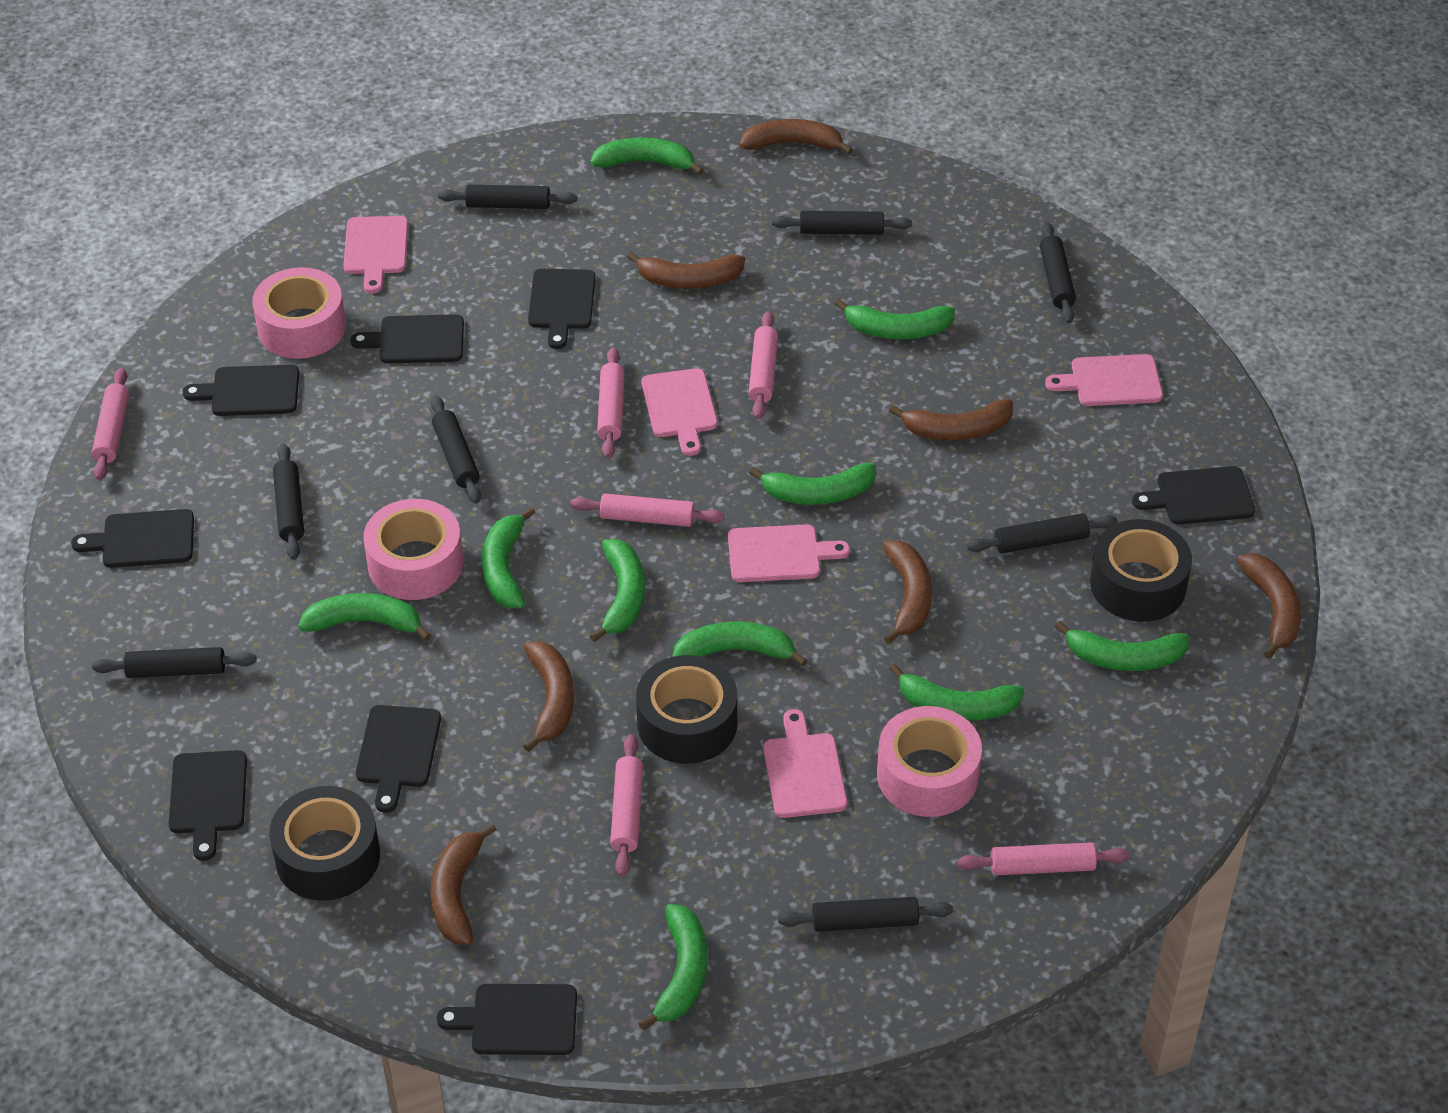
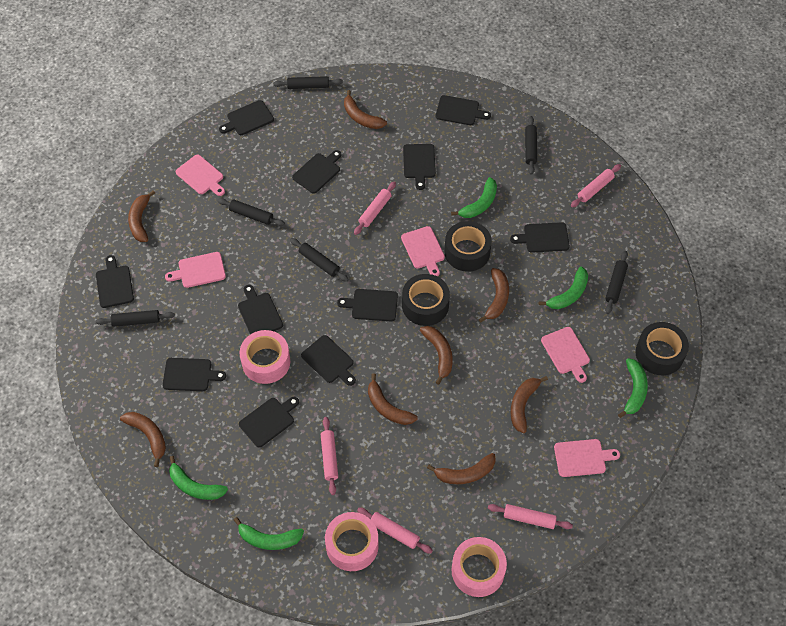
black cutting board: 8 -> 11
black rolling pin: 8 -> 6
brown banana: 7 -> 8
green banana: 10 -> 5
pink rolling pin: 6 -> 5

